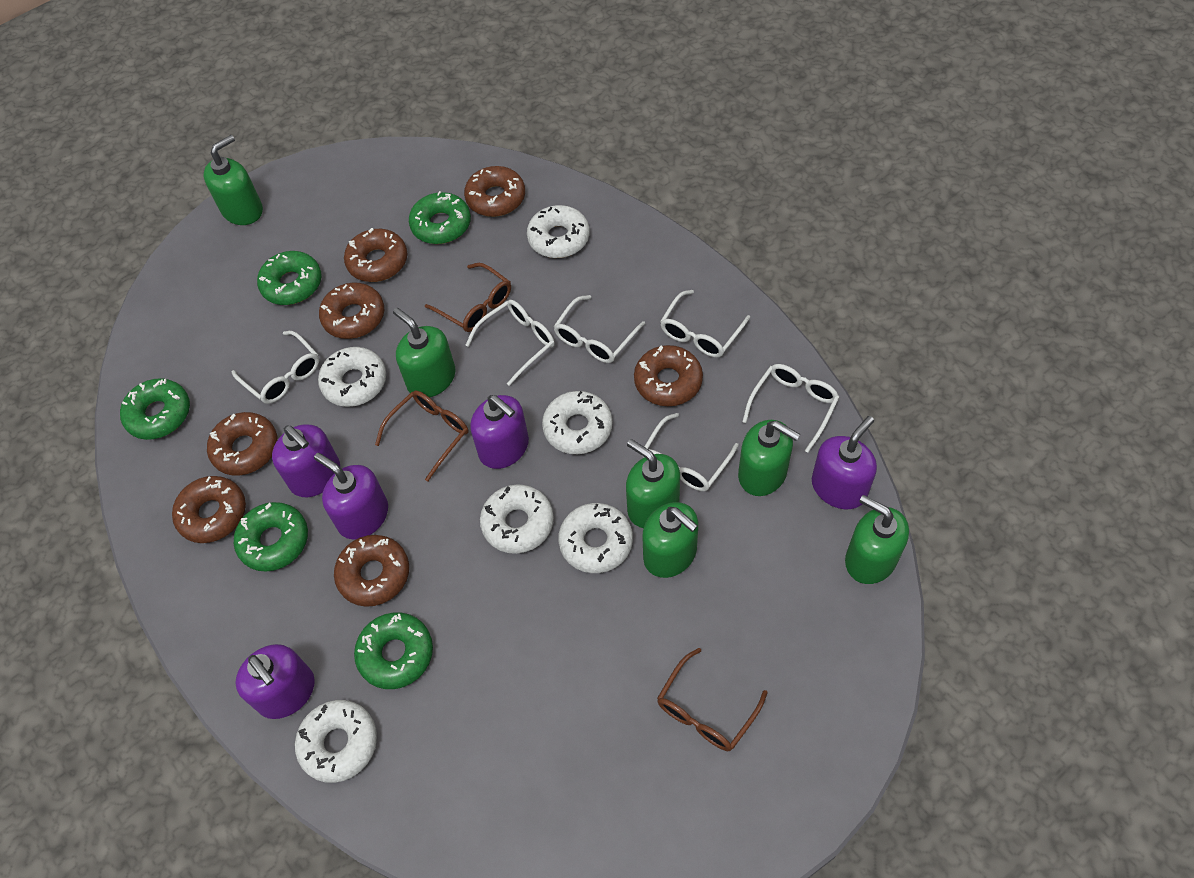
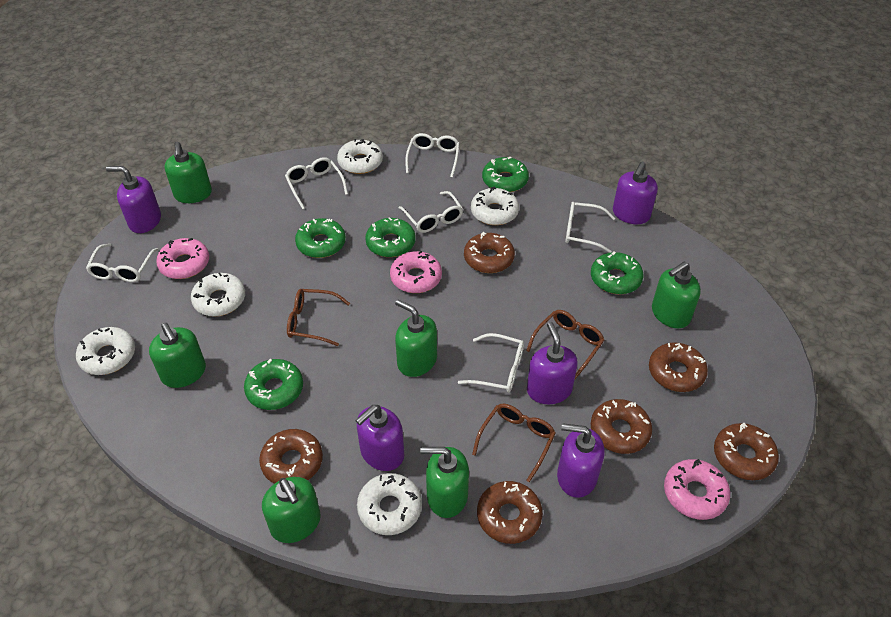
brown donut: 7 -> 6
pink donut: 0 -> 3
white donut: 6 -> 5

